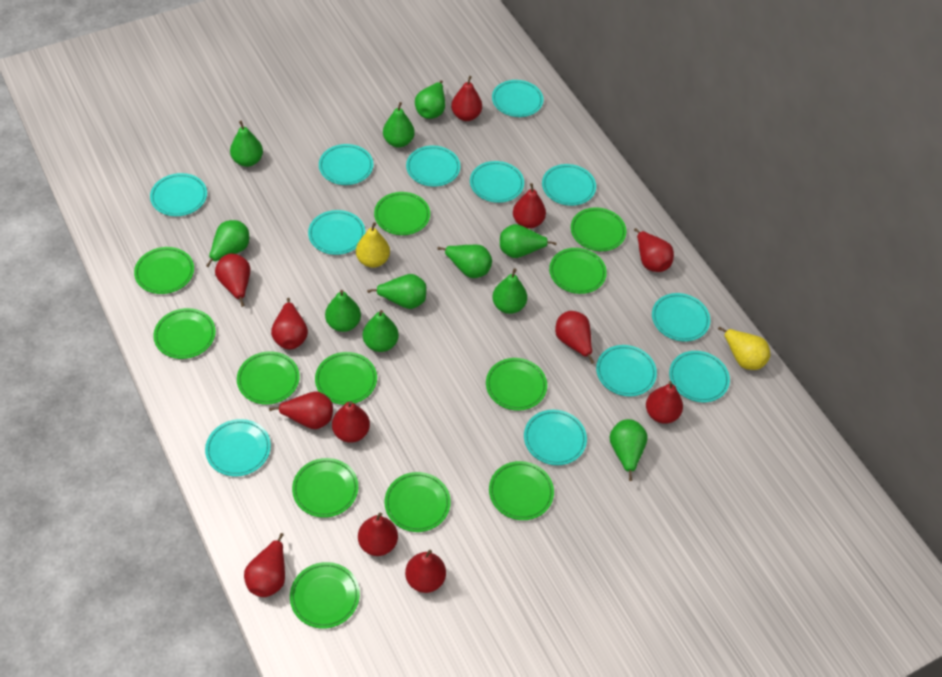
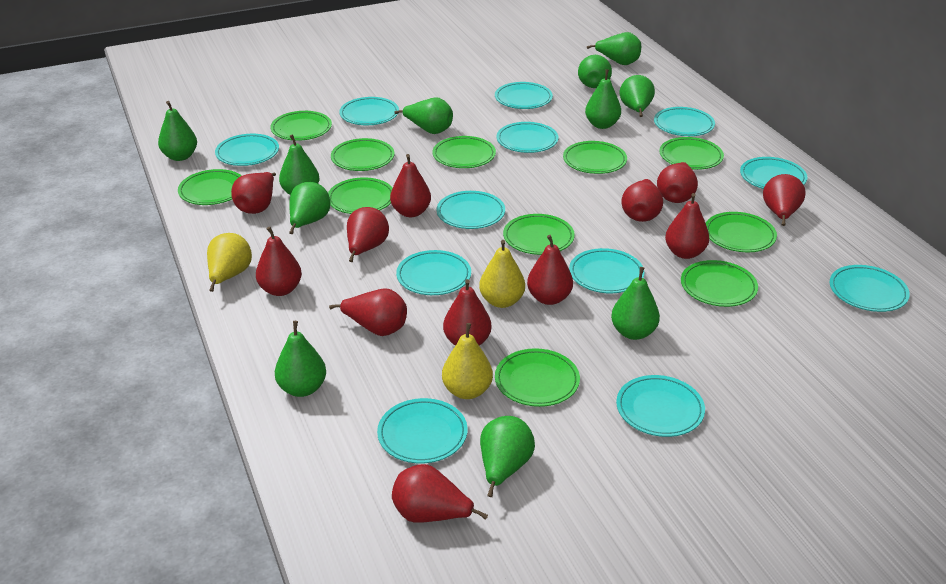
green plate: 12 -> 11
yellow pear: 2 -> 3

